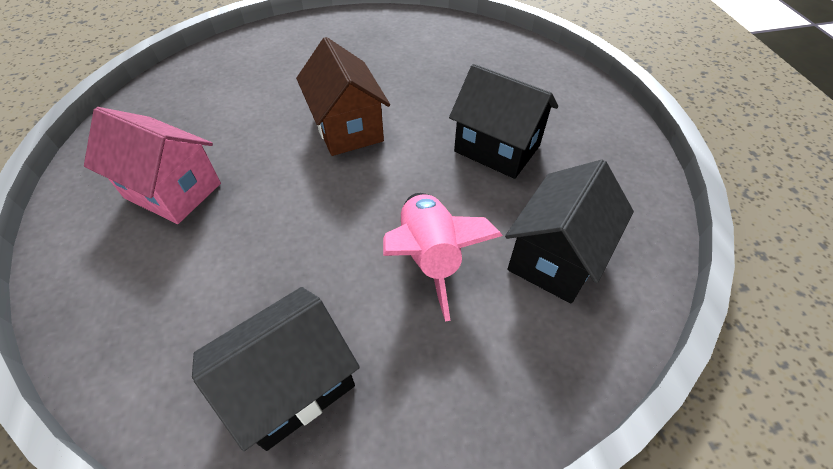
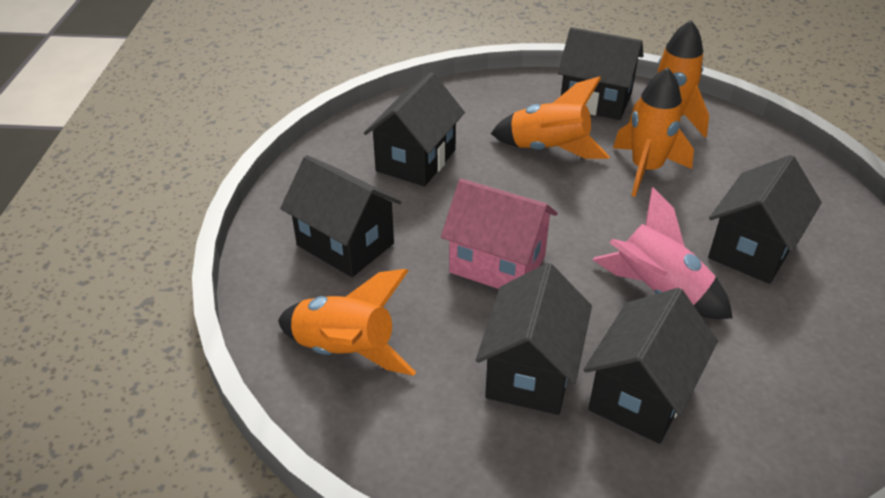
black house: 3 -> 6
brown house: 1 -> 0
orange rocket: 0 -> 4

